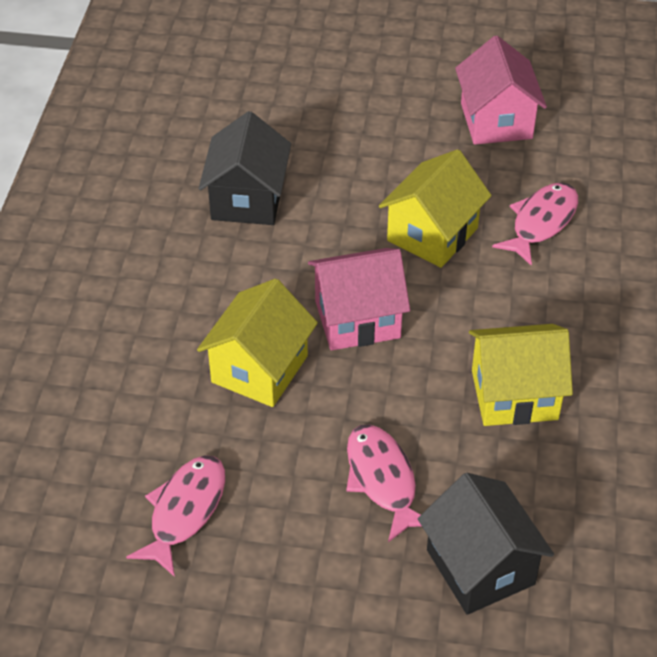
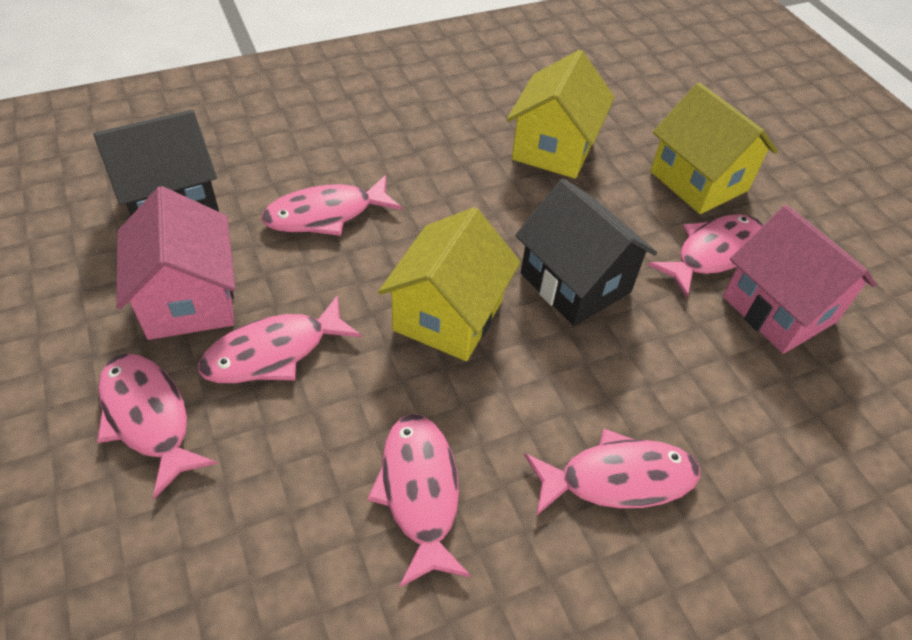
pink fish: 3 -> 6

